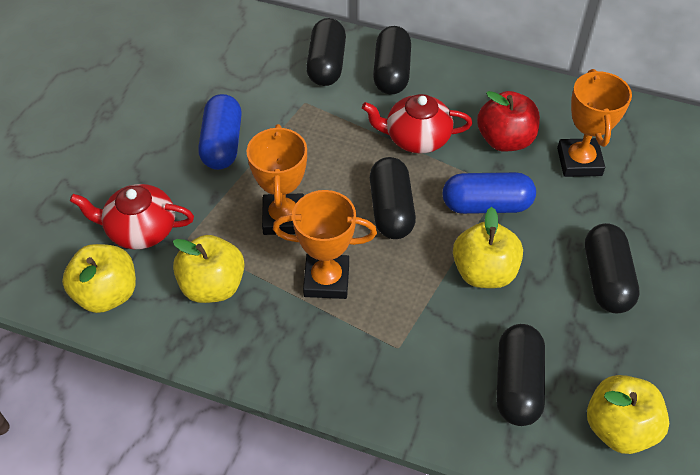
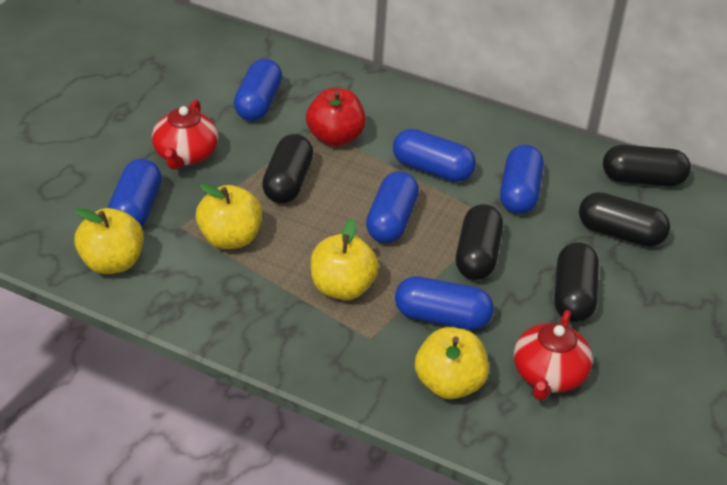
blue capsule: 2 -> 6
orange trophy: 3 -> 0

